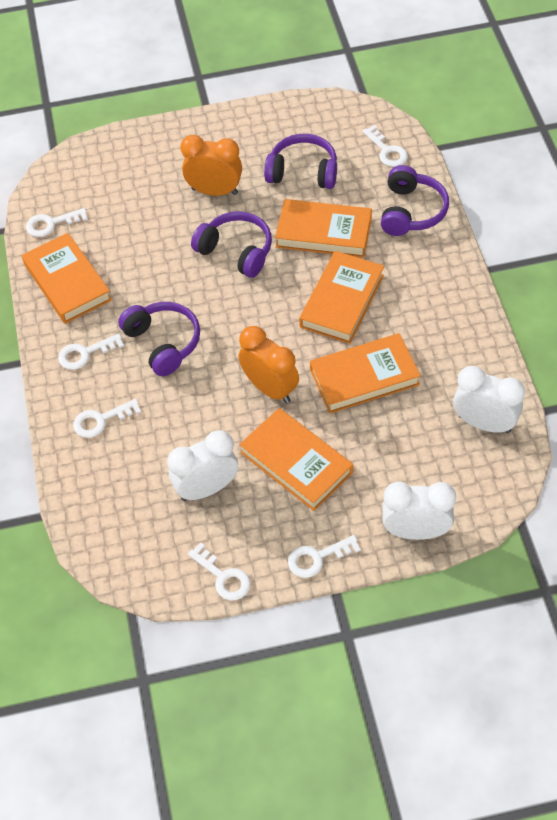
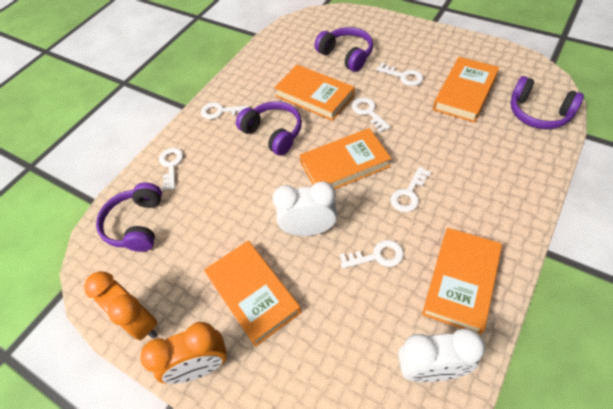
white clock: 3 -> 2

